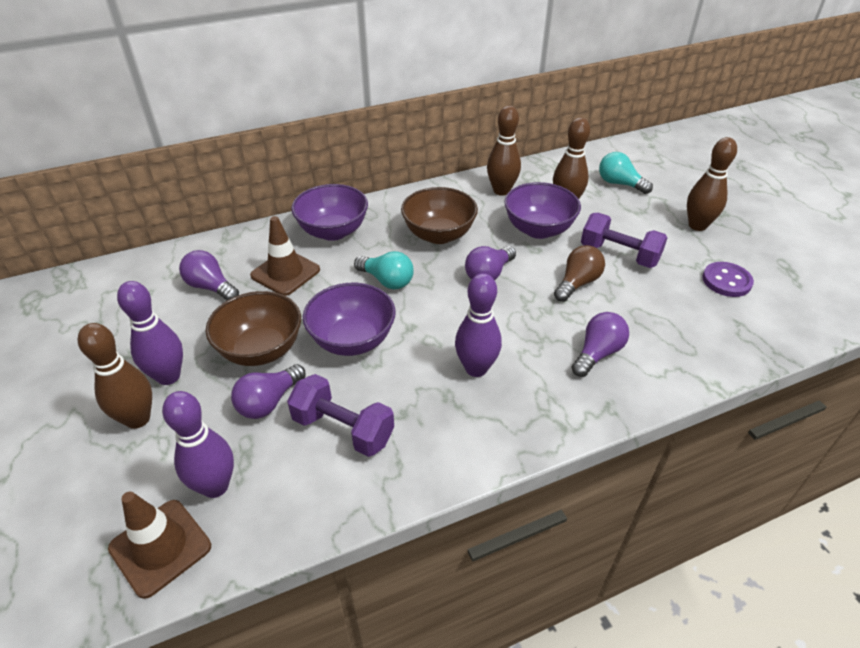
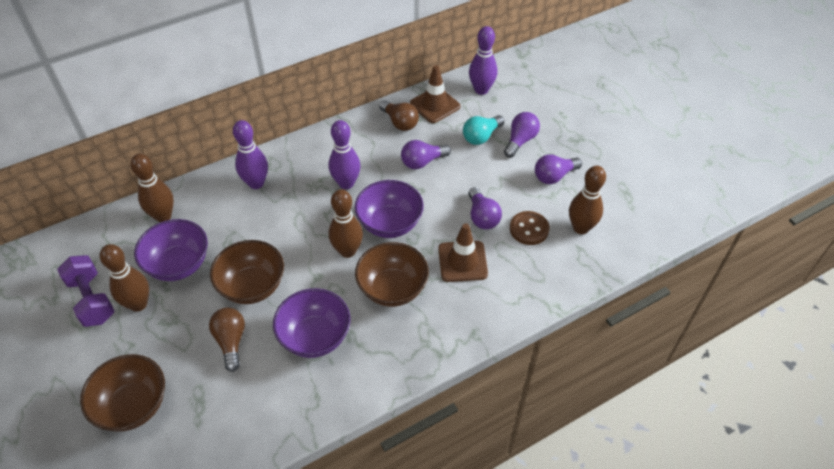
brown bowl: 2 -> 3
brown button: 0 -> 1
brown light bulb: 1 -> 2
purple button: 1 -> 0
purple dumbbell: 2 -> 1
turquoise light bulb: 2 -> 1

